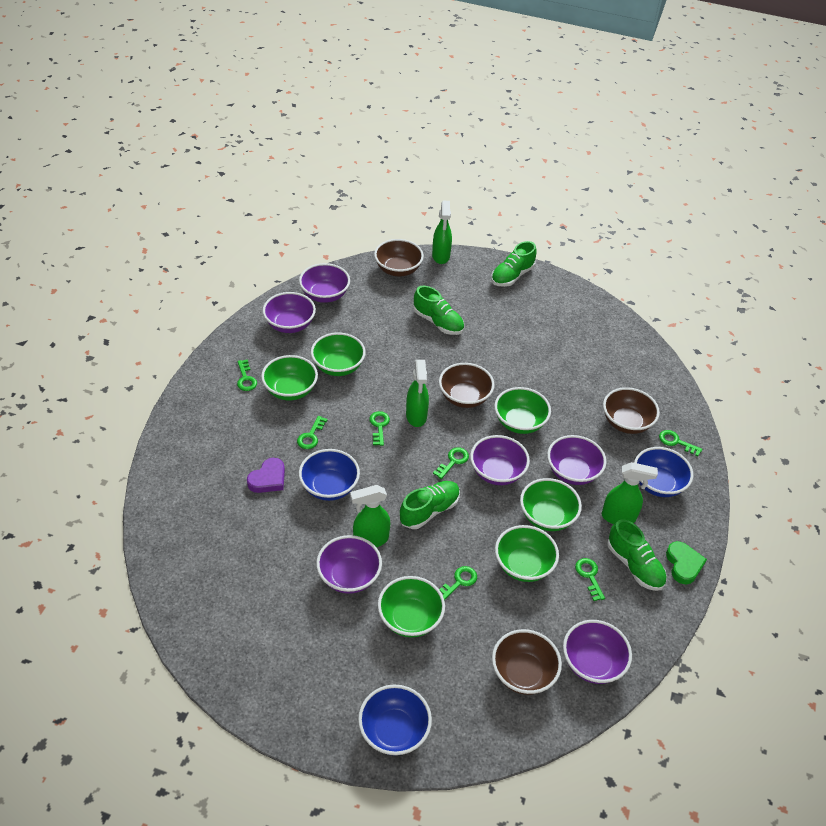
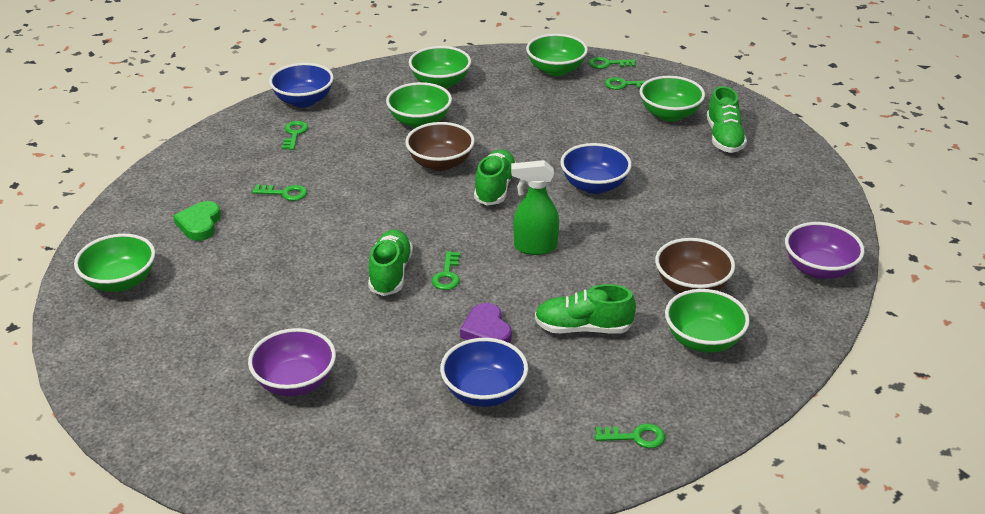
brown bowl: 4 -> 2
green key: 7 -> 6
green spray bottle: 4 -> 1
purple bowl: 6 -> 2

